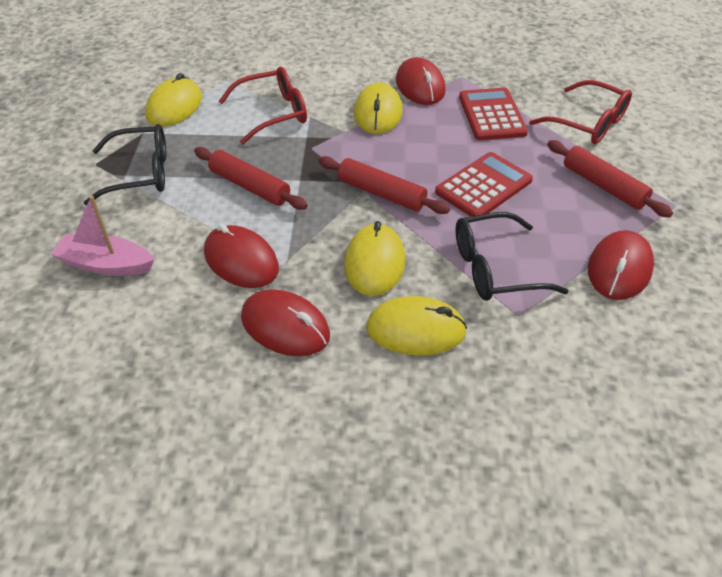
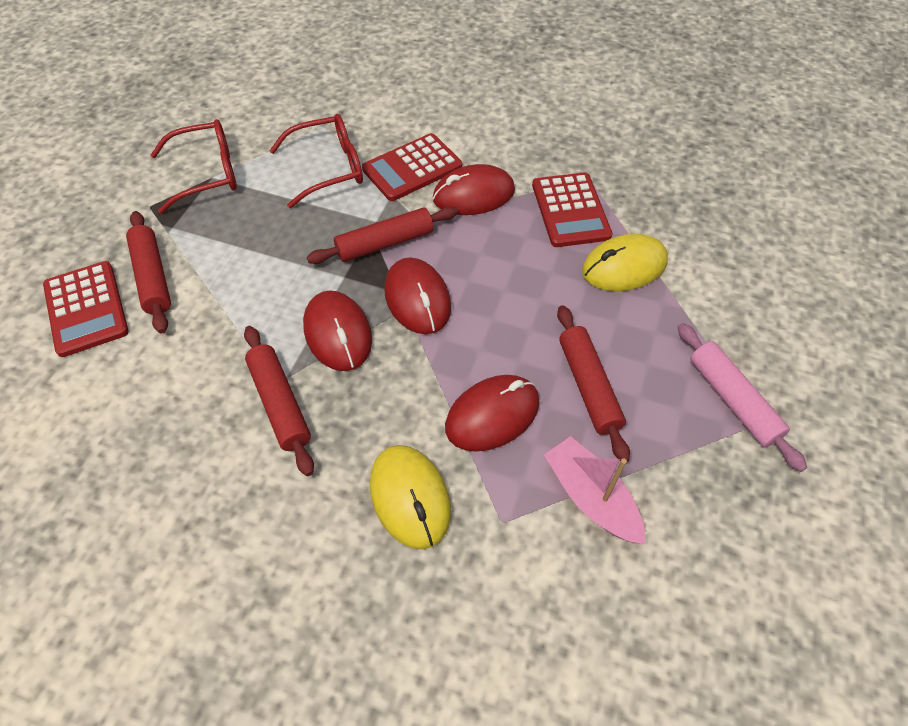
black glasses: 2 -> 0
pink rolling pin: 0 -> 1
red calculator: 2 -> 3
red rolling pin: 3 -> 4
yellow mouse: 4 -> 2

